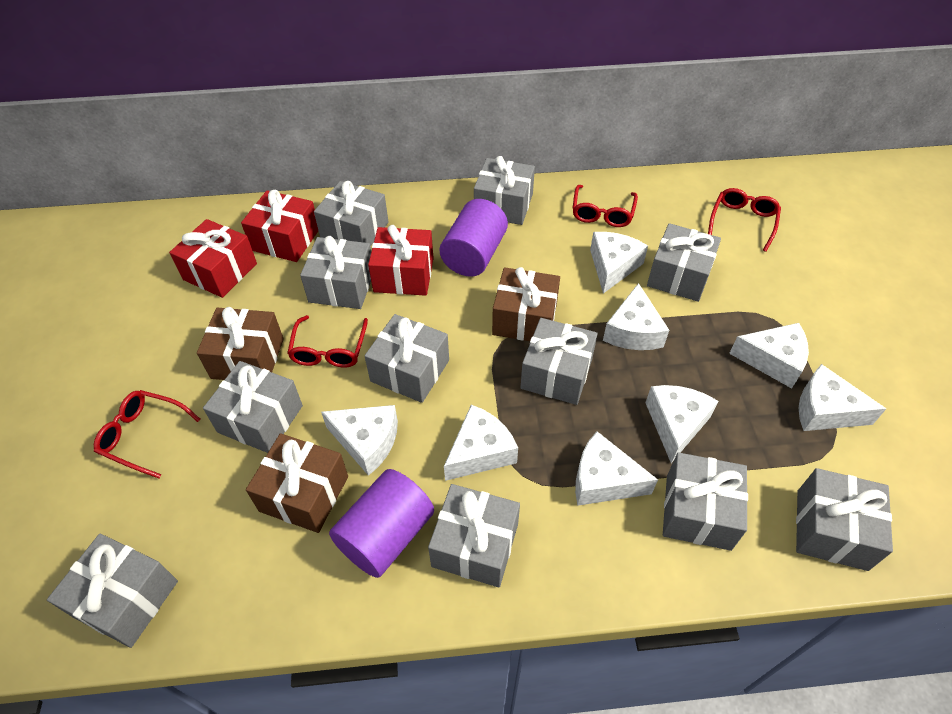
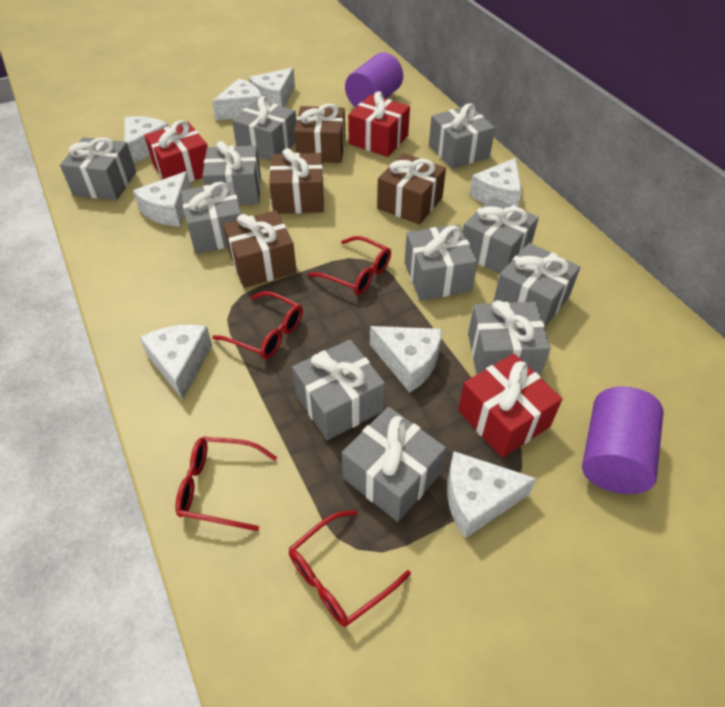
brown gift: 3 -> 4

